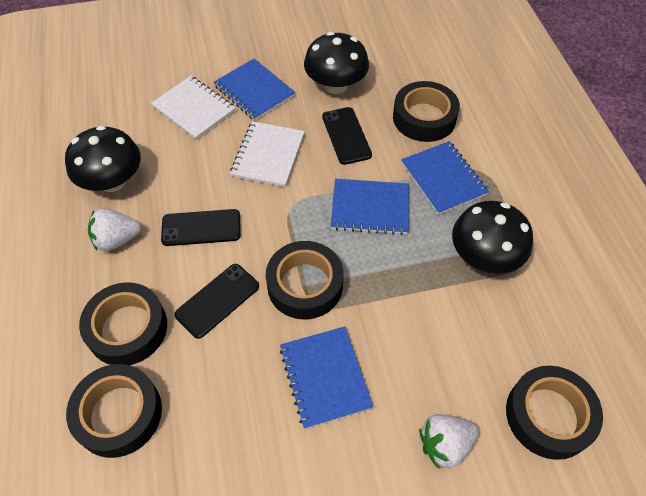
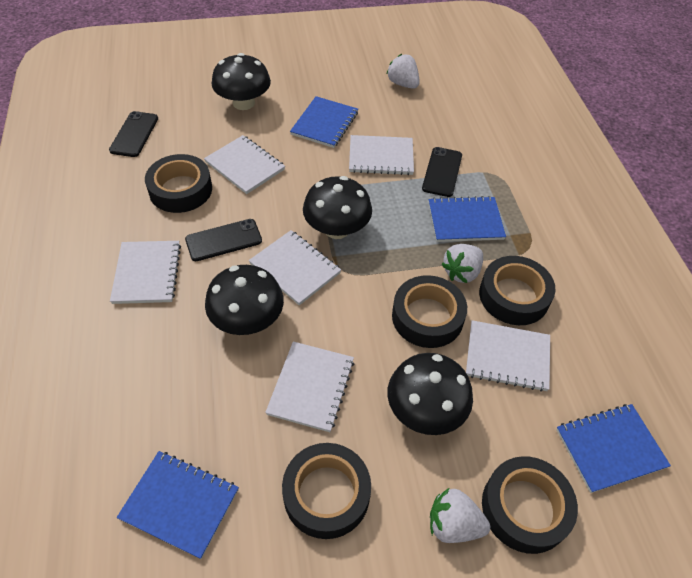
black mushroom: 3 -> 4
white notebook: 2 -> 6
white strawberry: 2 -> 3

